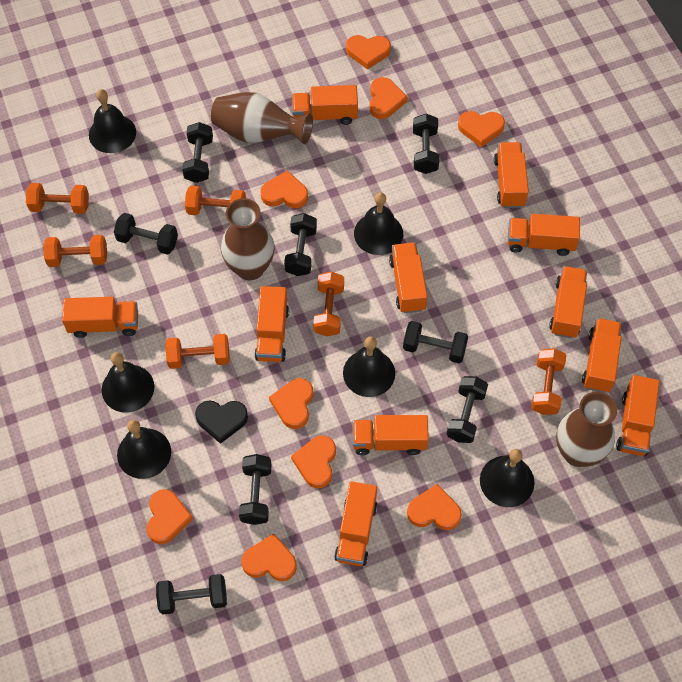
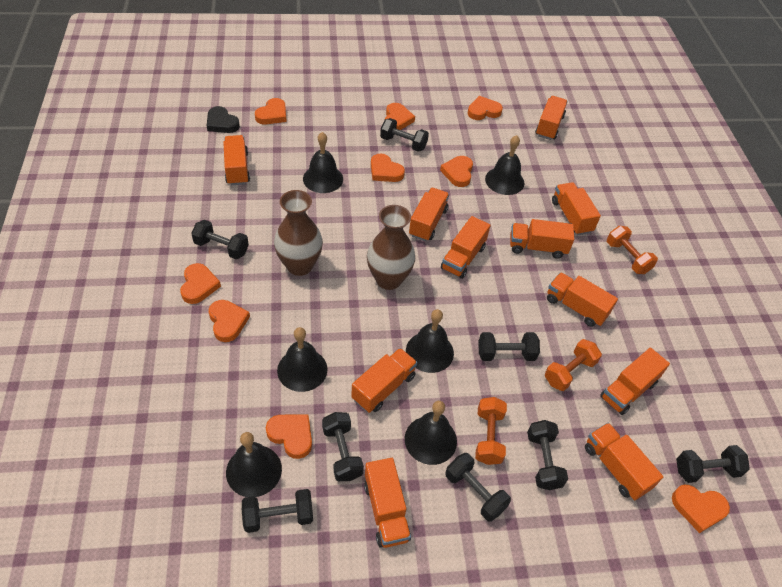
brown vase: 3 -> 2
orange dumbbell: 6 -> 3

